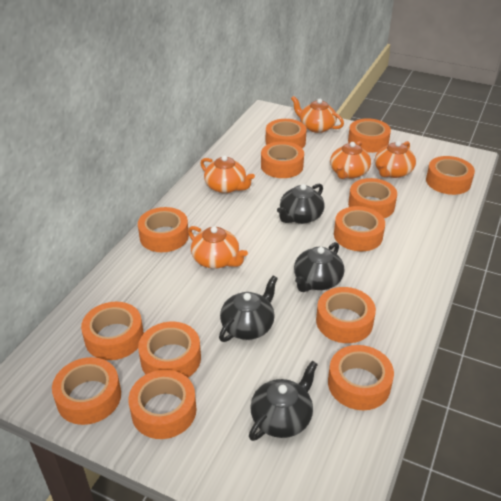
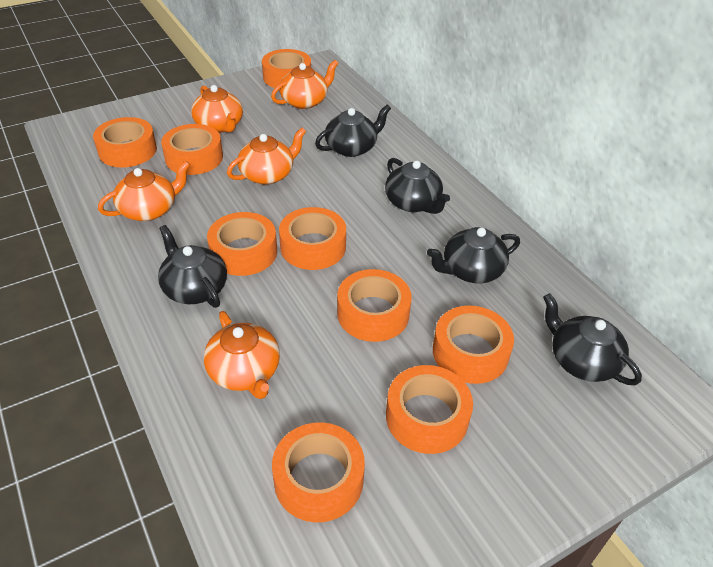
black teapot: 4 -> 5
orange tape: 13 -> 9

